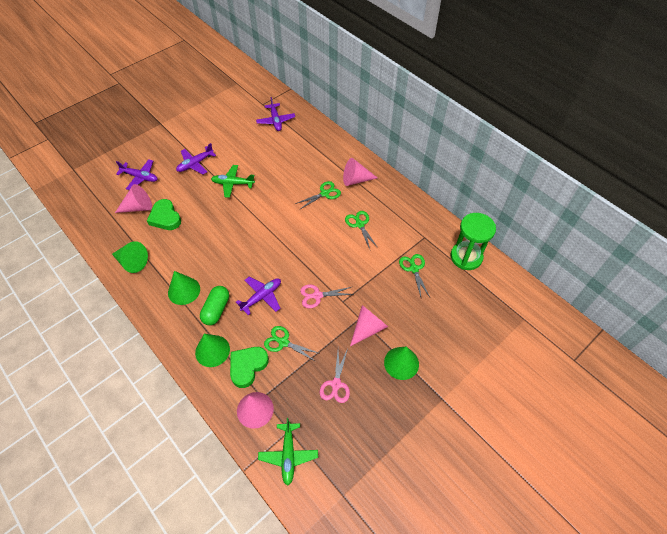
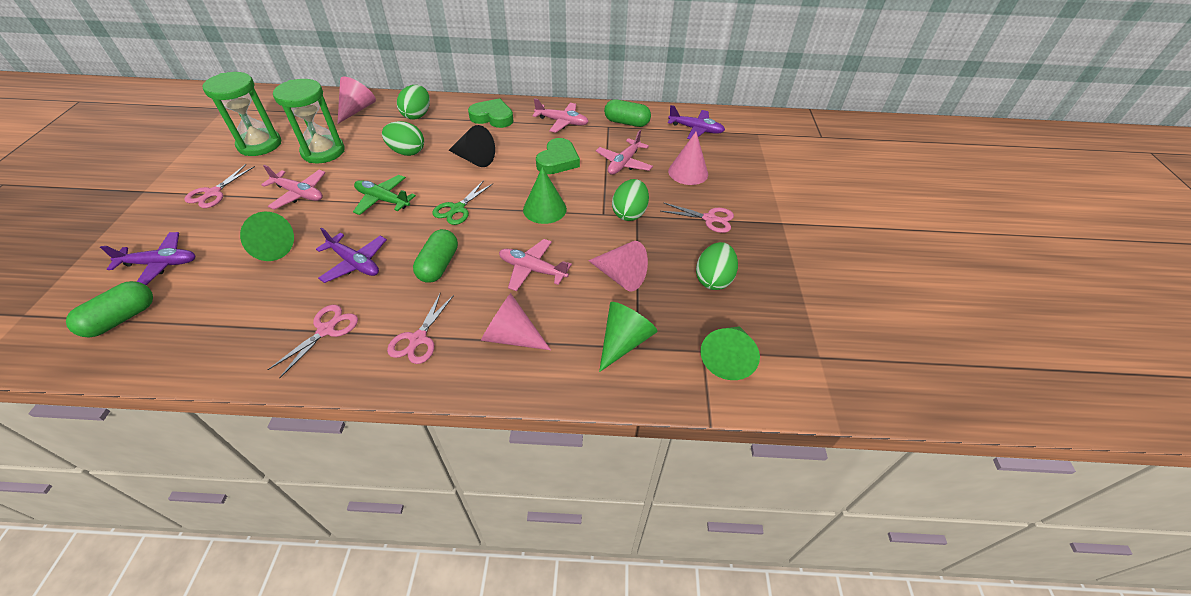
black cone: 0 -> 1
green capsule: 1 -> 3
green egg: 0 -> 4
green hourglass: 1 -> 2
green plane: 2 -> 1
green scissors: 4 -> 1
pink plane: 0 -> 4
pink scissors: 2 -> 4
purple plane: 4 -> 3

